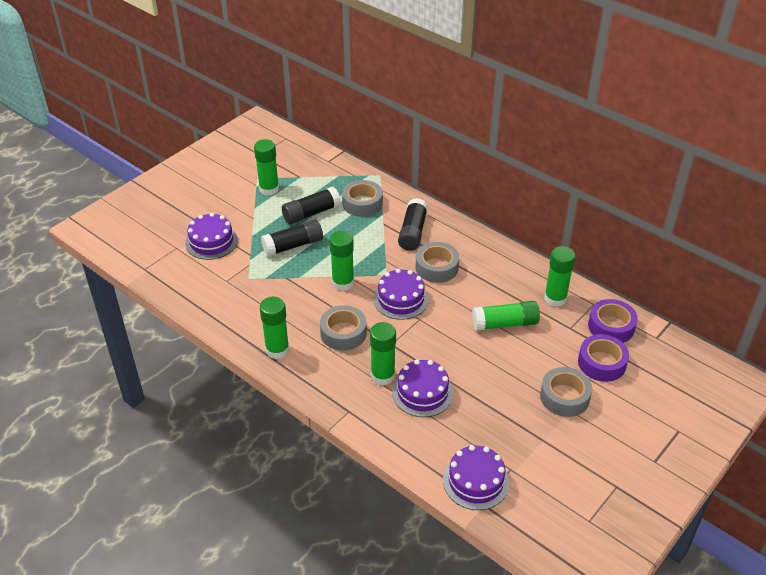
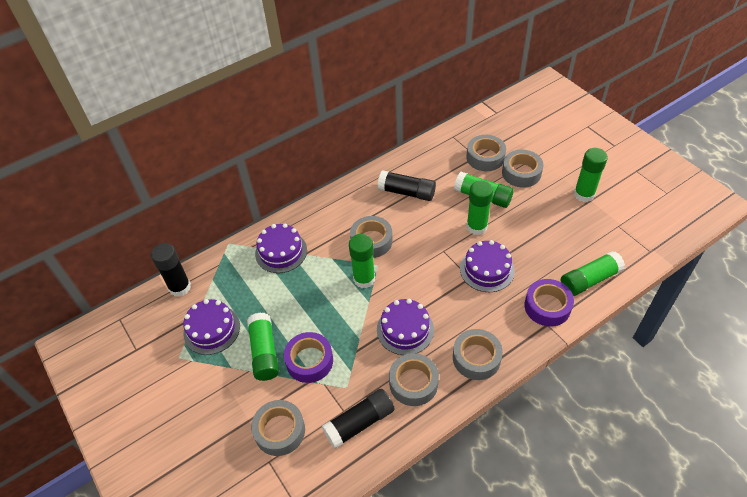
grey tape: 4 -> 6

